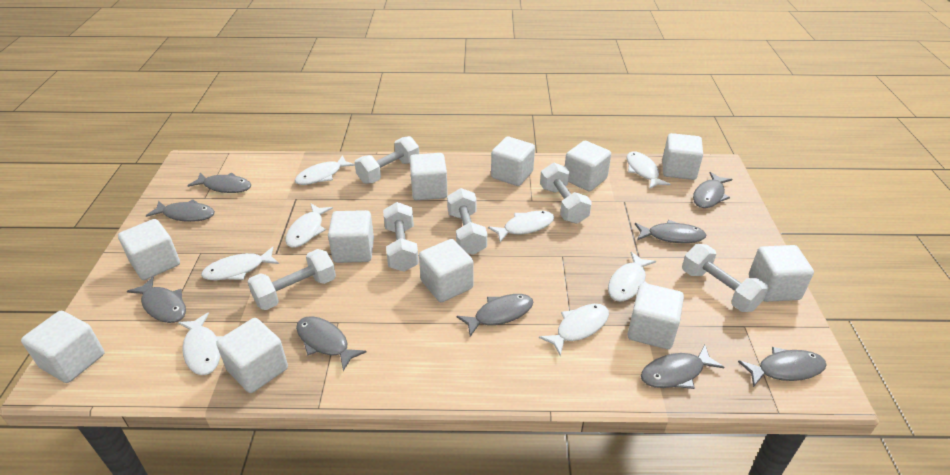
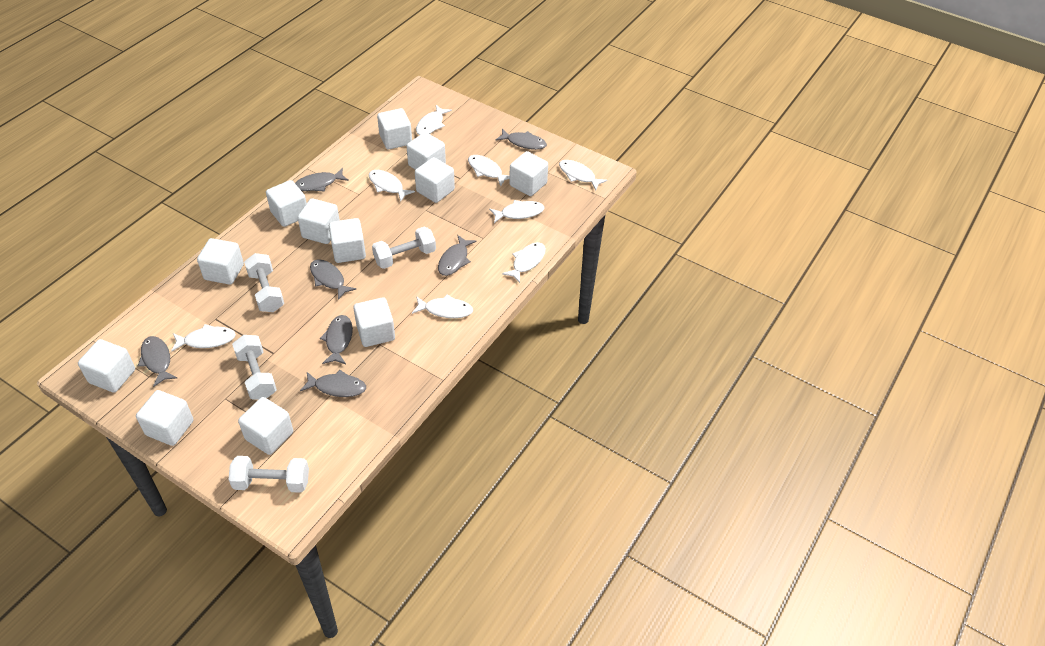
grey fish: 9 -> 7
white cube: 11 -> 12
white dumbbell: 6 -> 4

